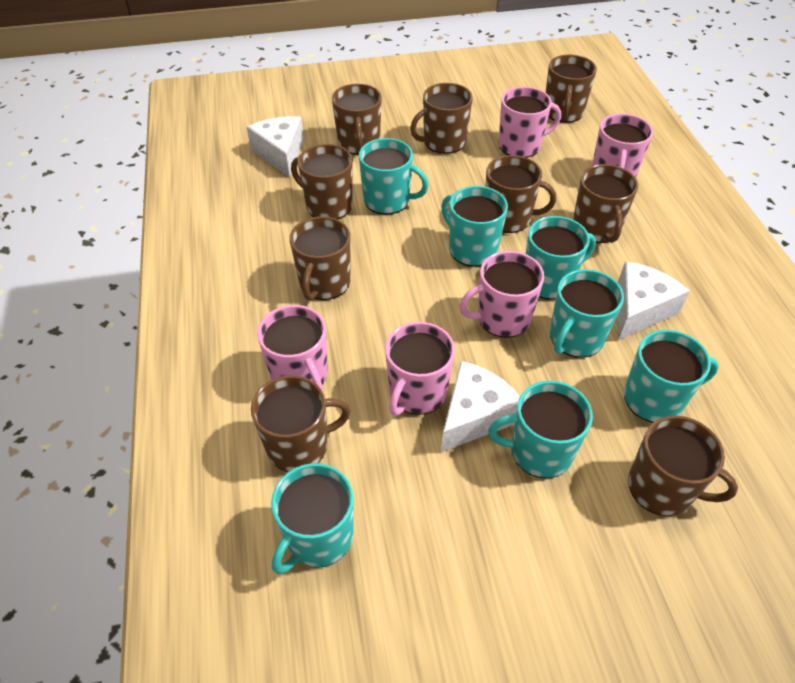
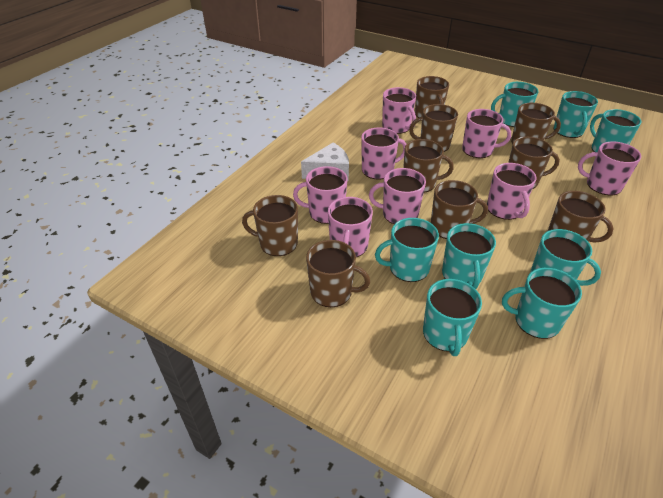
pink mug: 5 -> 8
turquoise mug: 7 -> 8
white cheese: 3 -> 1

